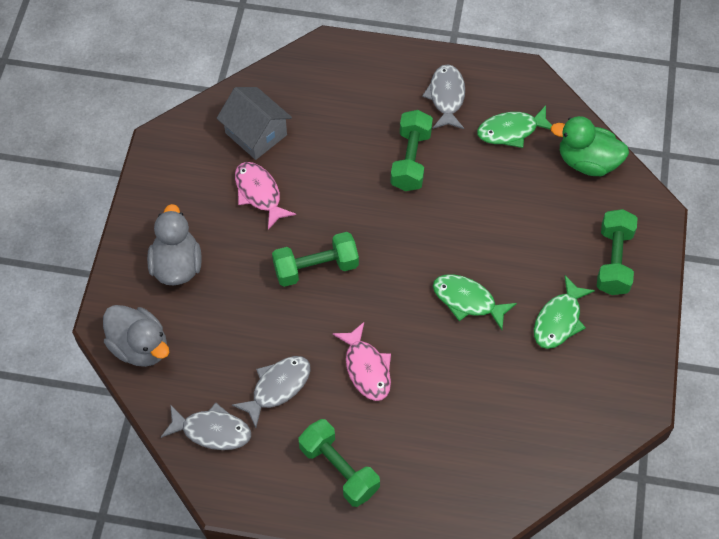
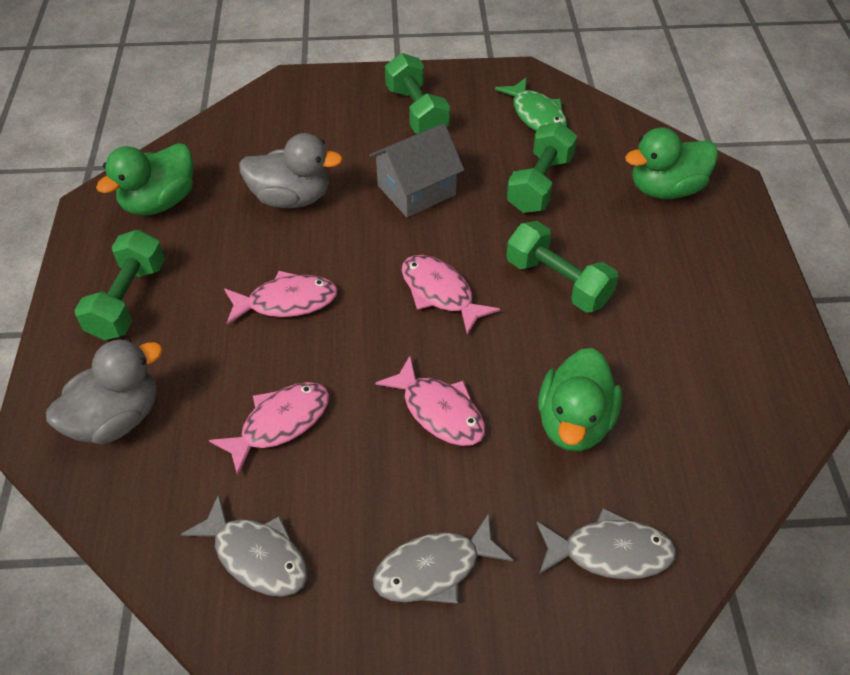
green duck: 1 -> 3
green fish: 3 -> 1
pink fish: 2 -> 4

